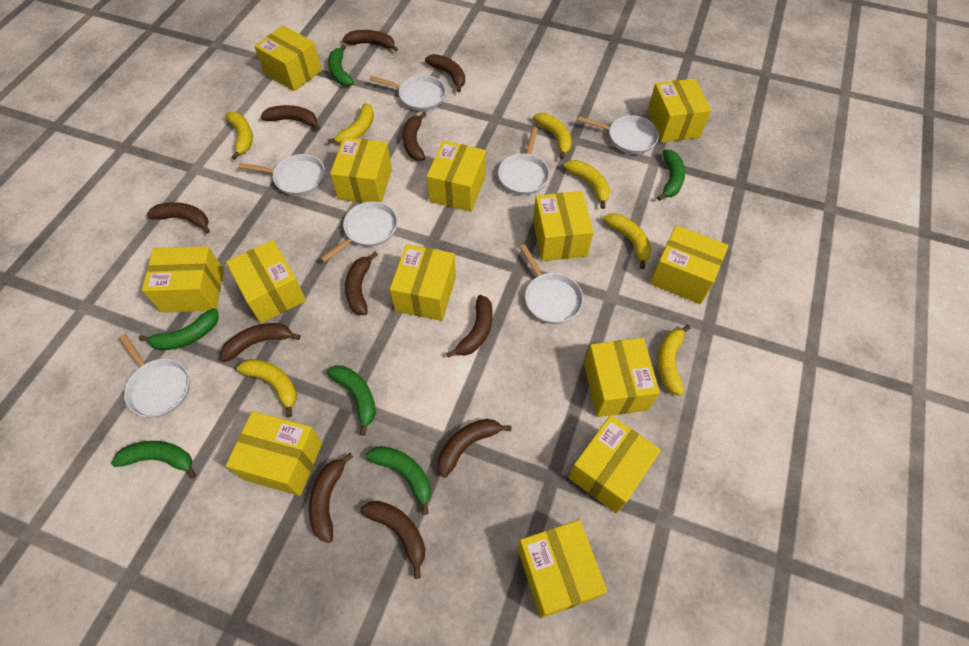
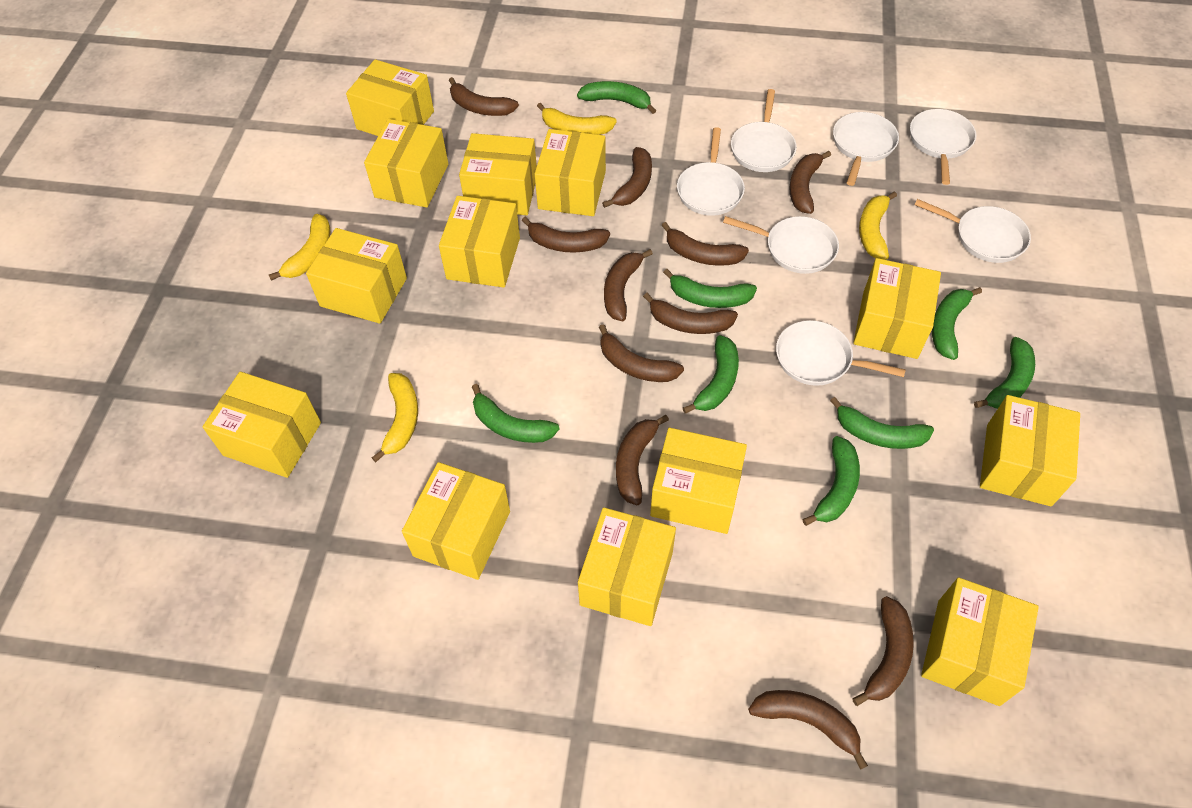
green banana: 6 -> 8
yellow banana: 7 -> 4

